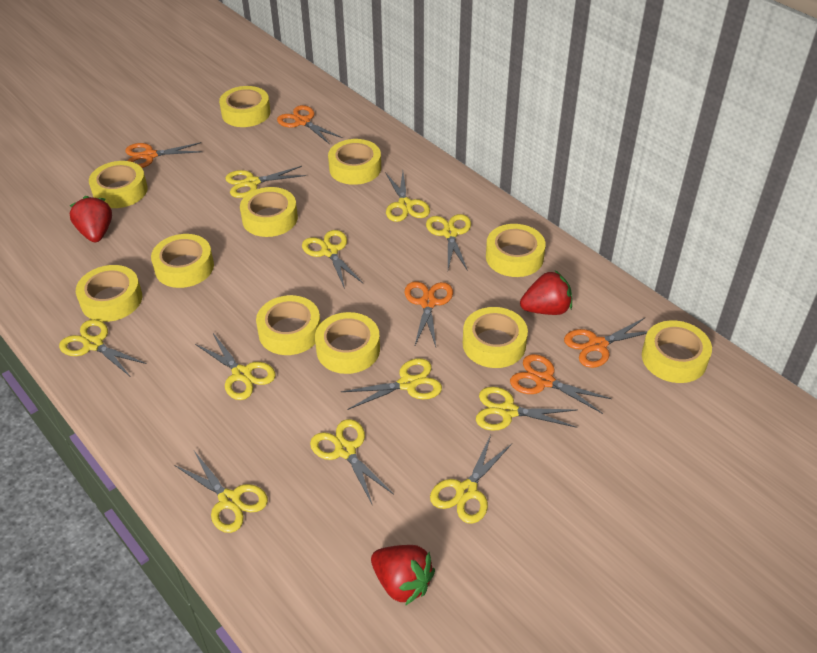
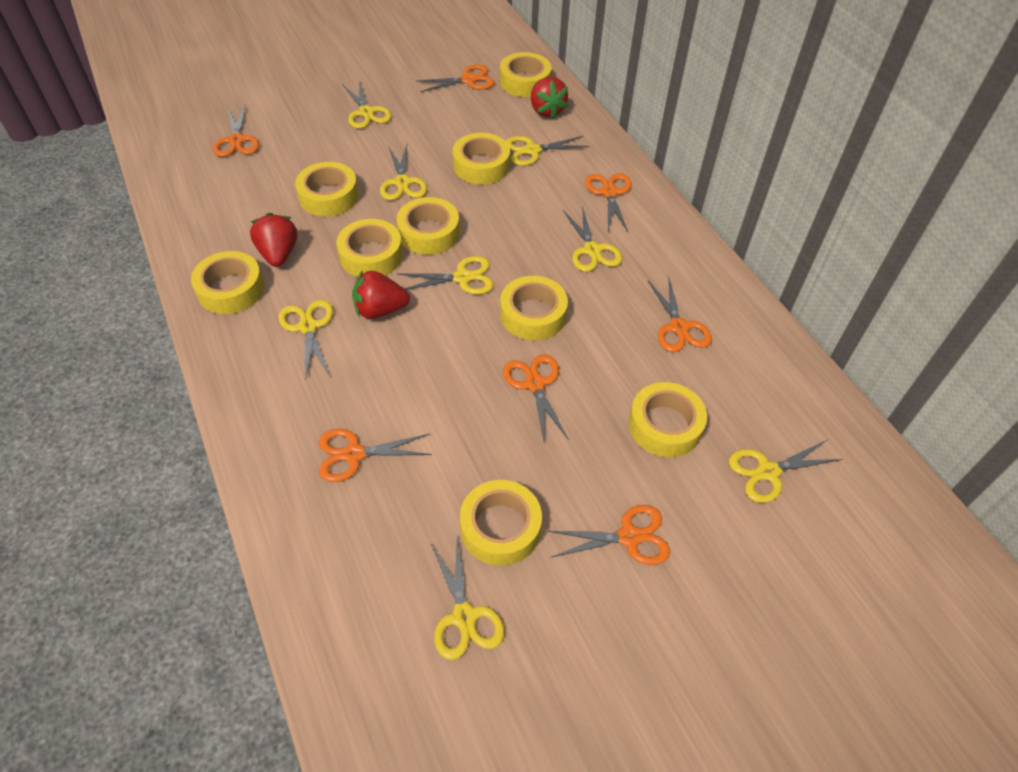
orange scissors: 5 -> 7
yellow scissors: 11 -> 8
yellow tape: 11 -> 9

